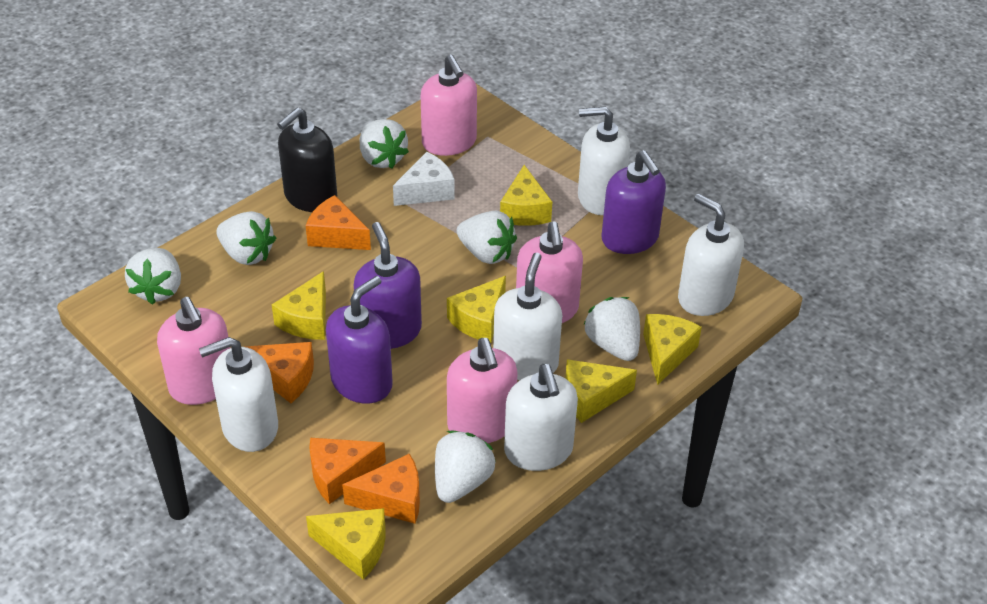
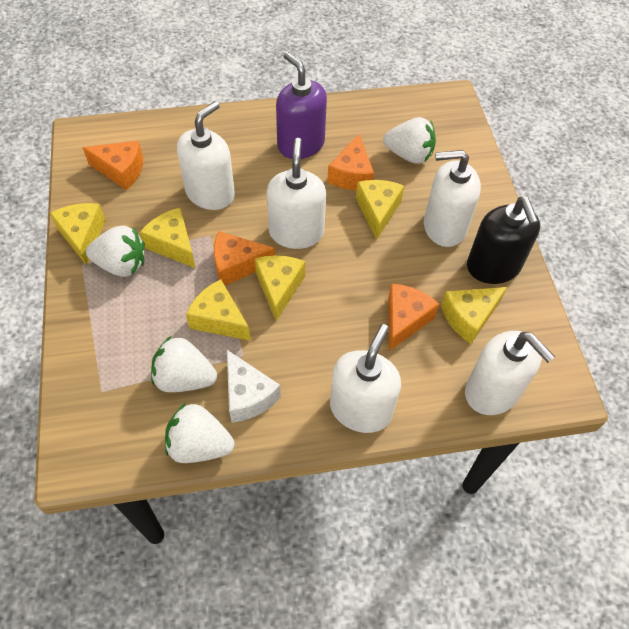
pink soap dispenser: 4 -> 0
purple soap dispenser: 3 -> 1
white strawberry: 6 -> 4

